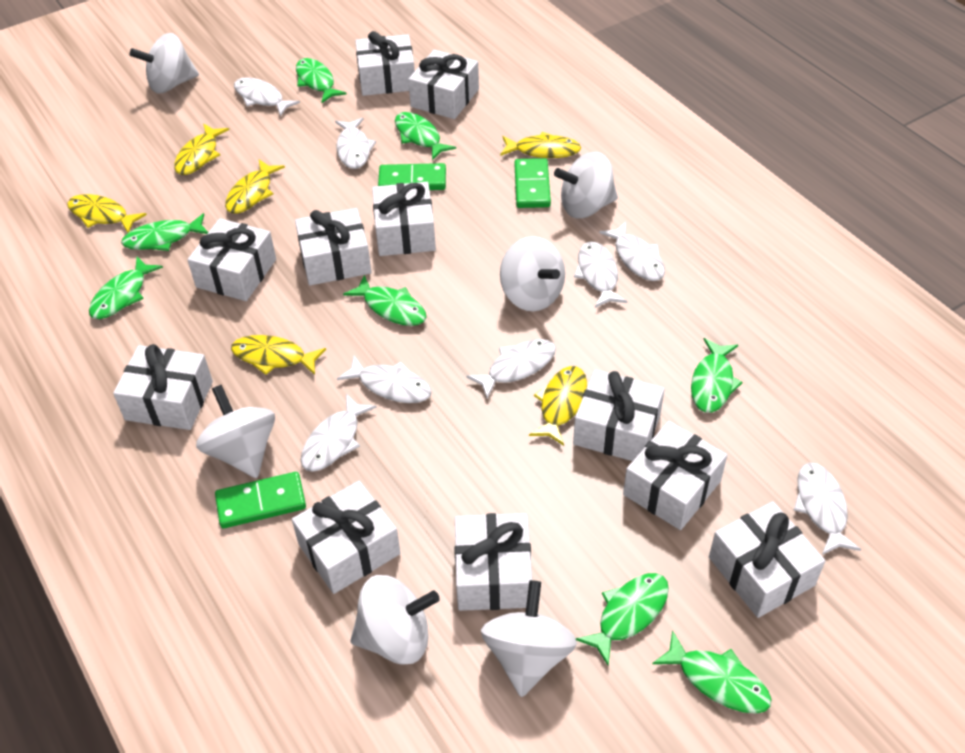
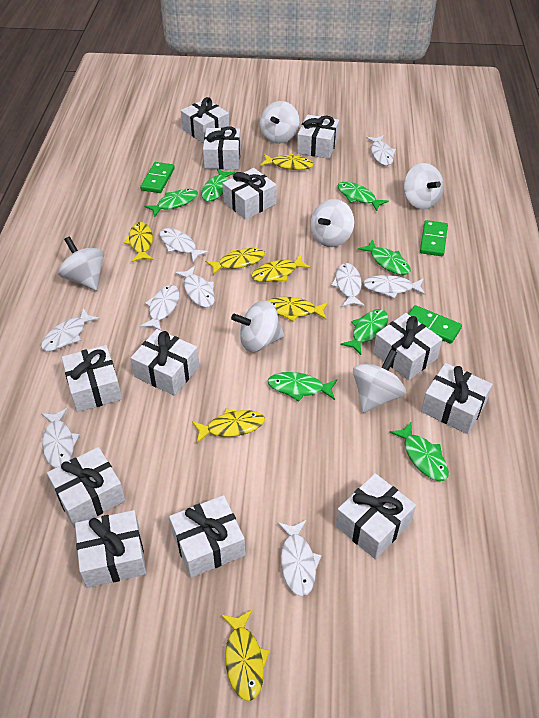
green fish: 8 -> 7
white fish: 8 -> 9
white gift: 11 -> 12
yellow fish: 6 -> 7

